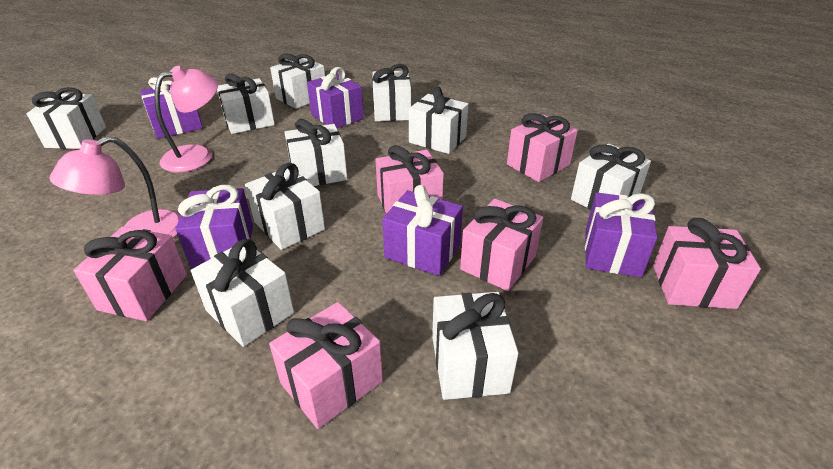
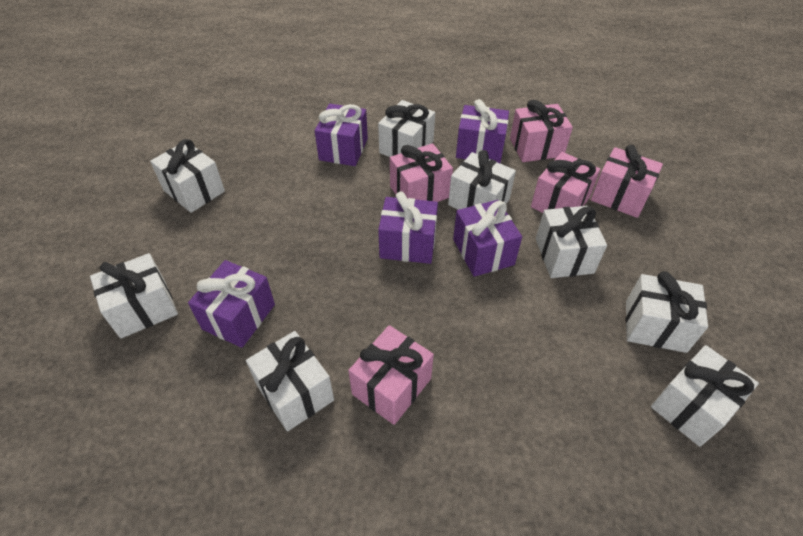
pink gift: 6 -> 5
pink lamp: 2 -> 0
white gift: 10 -> 8

